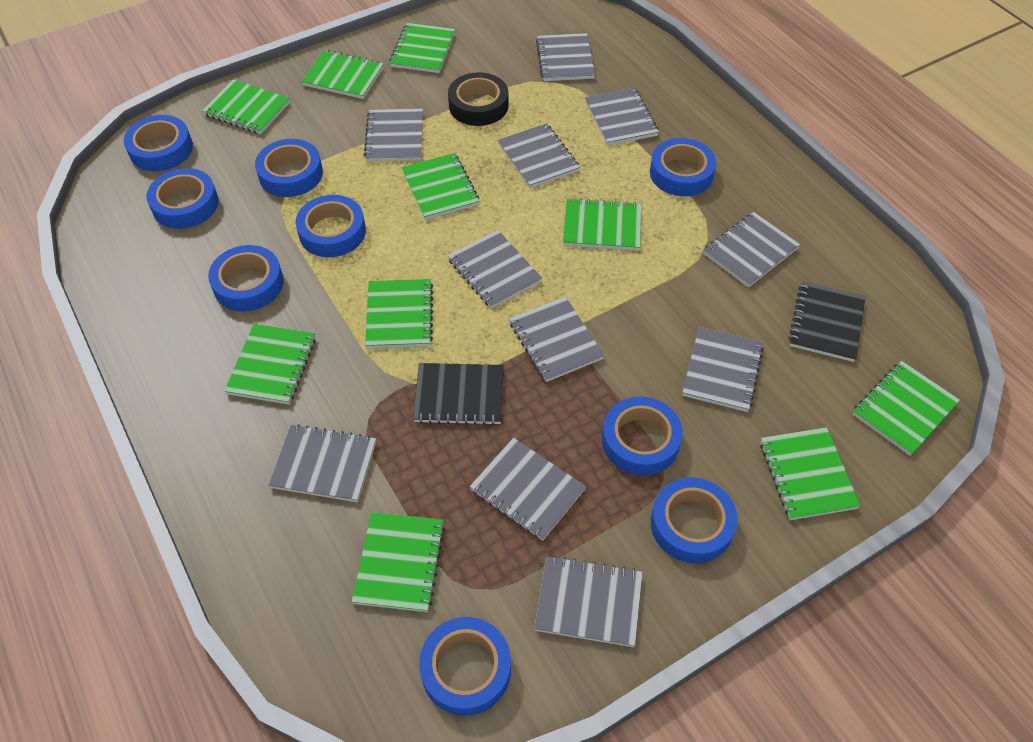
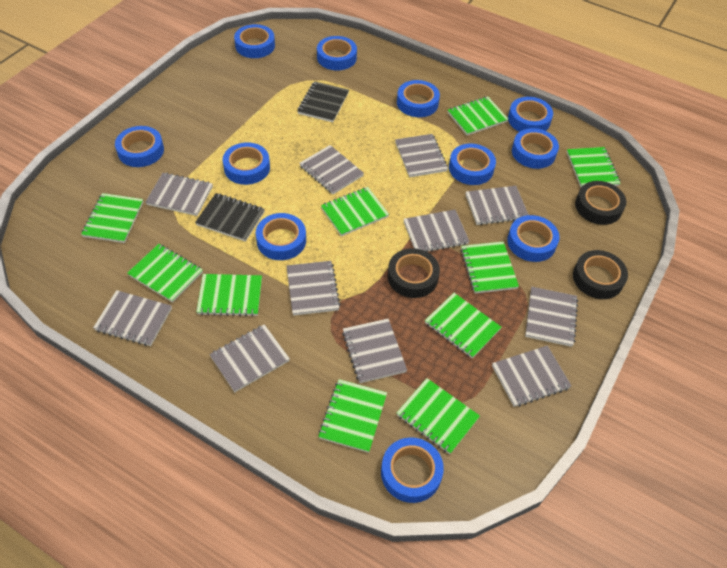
black tape: 1 -> 3
blue tape: 9 -> 11

